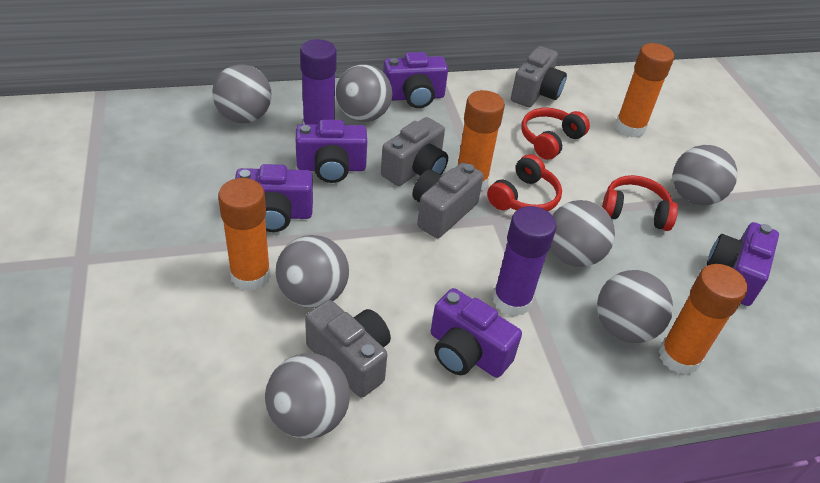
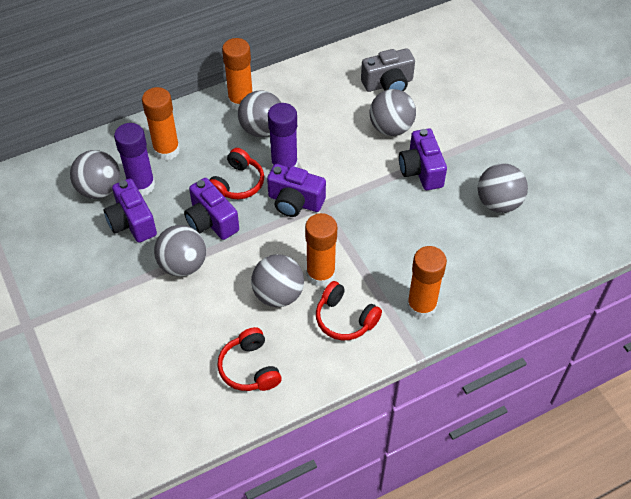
grey ball: 7 -> 6
grey camera: 4 -> 1
purple camera: 5 -> 4

